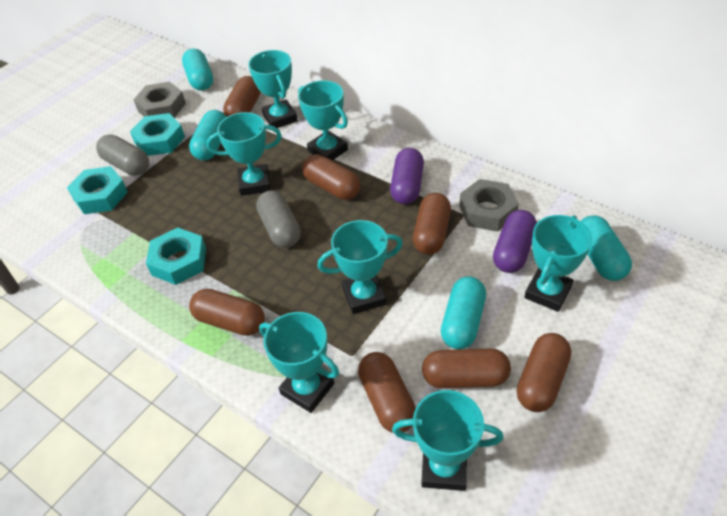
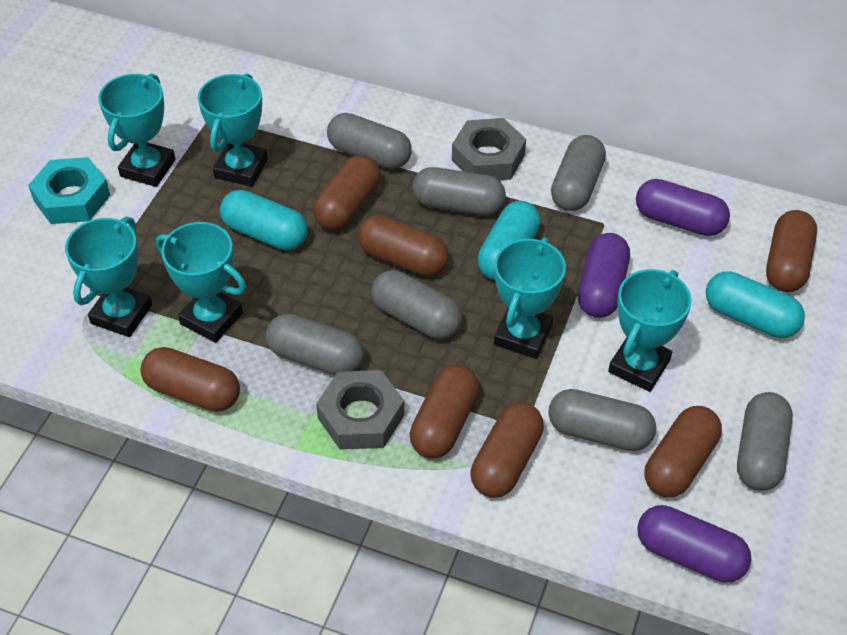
grey capsule: 2 -> 7
purple capsule: 2 -> 3
turquoise capsule: 4 -> 3
turquoise nut: 3 -> 1
turquoise trophy: 7 -> 6

